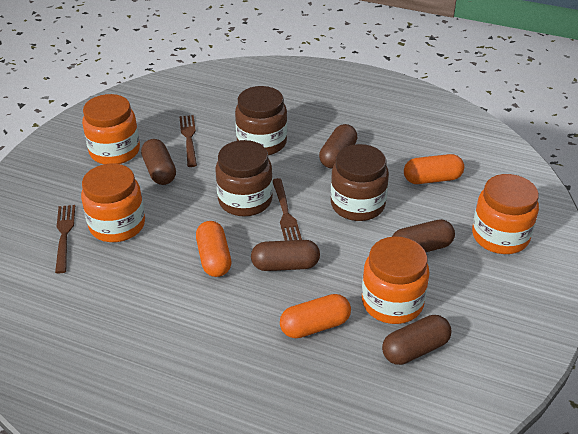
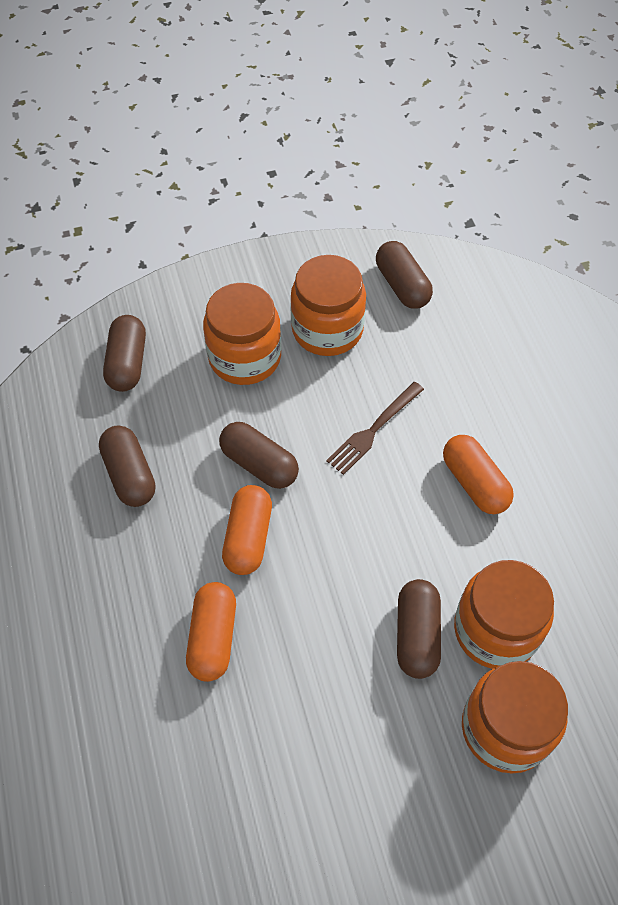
brown fork: 3 -> 1
brown jar: 3 -> 0

